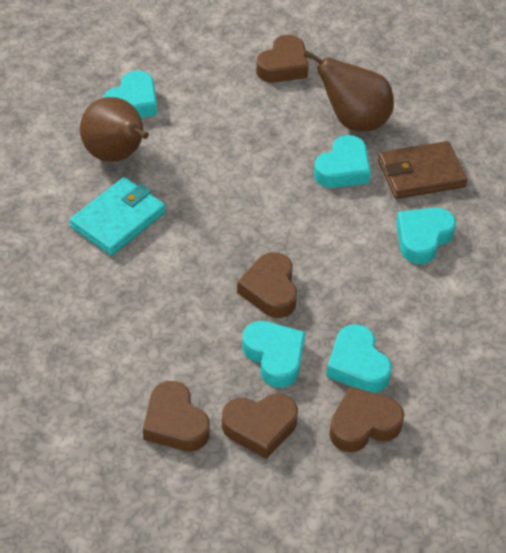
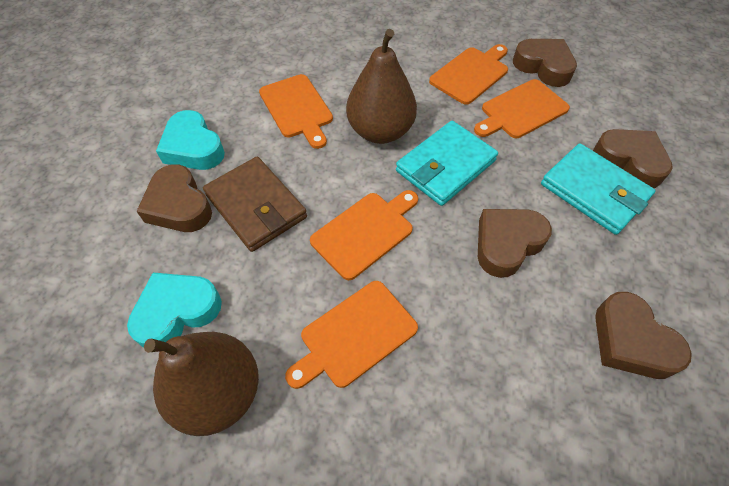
orange cutting board: 0 -> 5
turquoise heart: 5 -> 2
turquoise wallet: 1 -> 2

